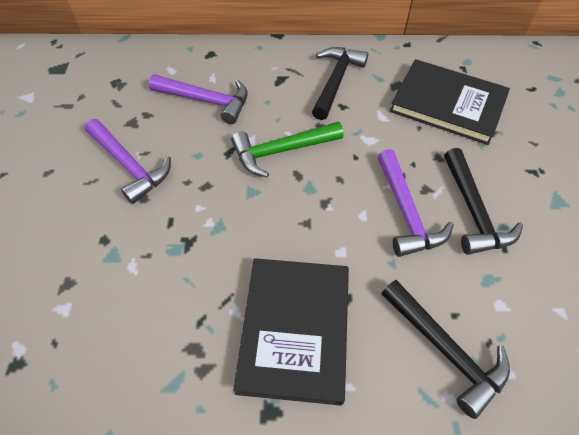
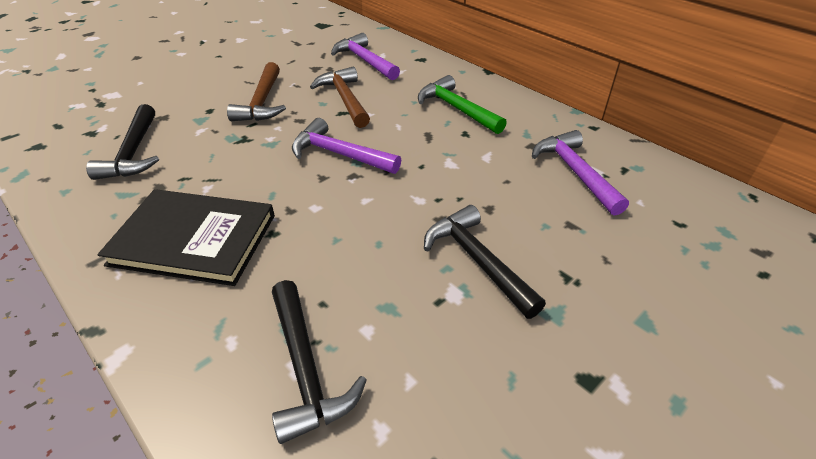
black book: 2 -> 1
brown hammer: 0 -> 2

